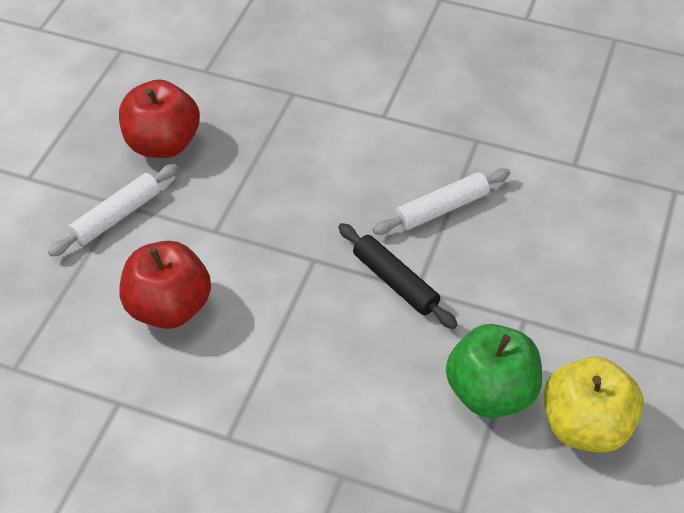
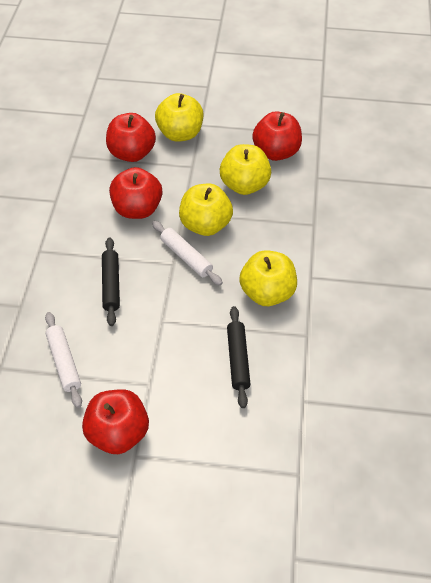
black rolling pin: 1 -> 2
green apple: 1 -> 0
red apple: 2 -> 4
yellow apple: 1 -> 4

